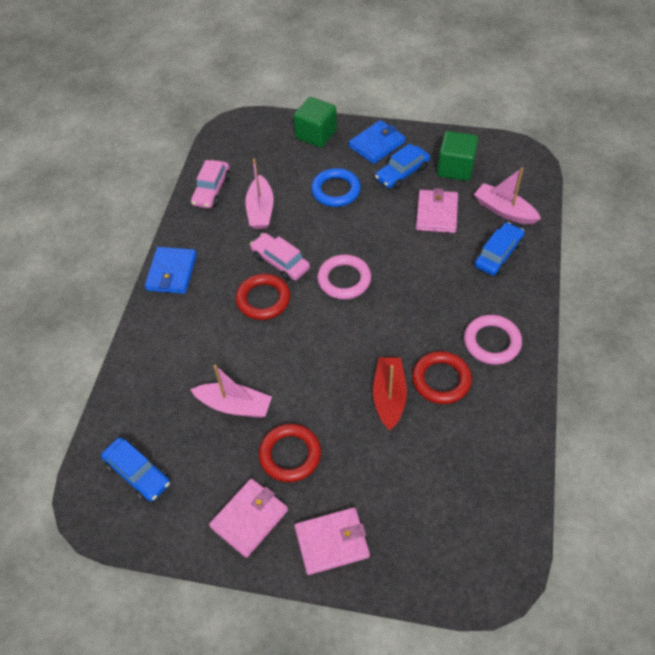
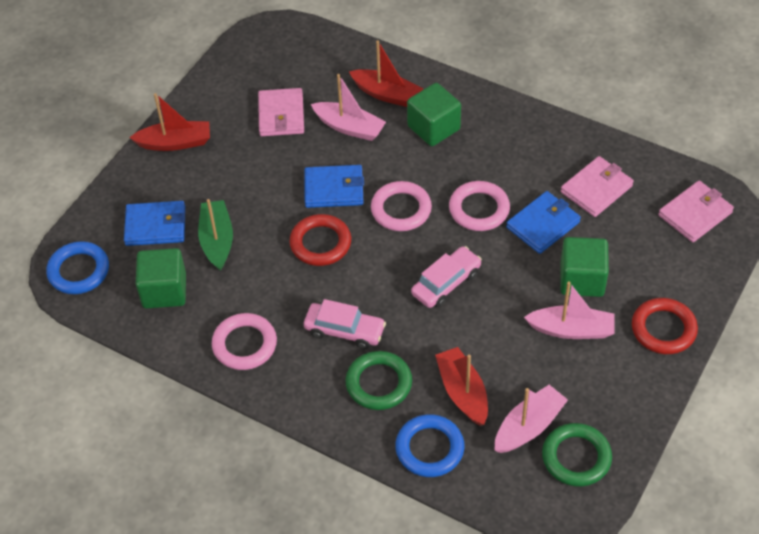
blue car: 3 -> 0
blue ring: 1 -> 2
blue wallet: 2 -> 3
green boat: 0 -> 1
green cube: 2 -> 3
green ring: 0 -> 2
pink ring: 2 -> 3
red boat: 1 -> 3
red ring: 3 -> 2

